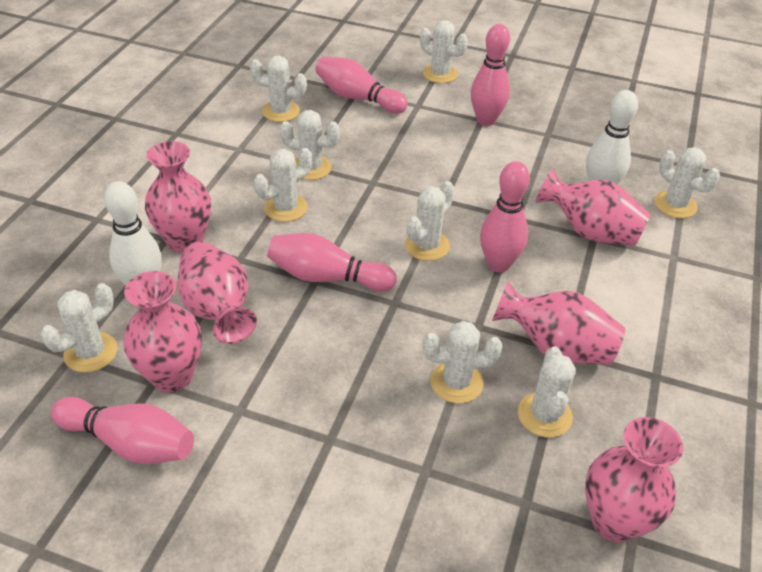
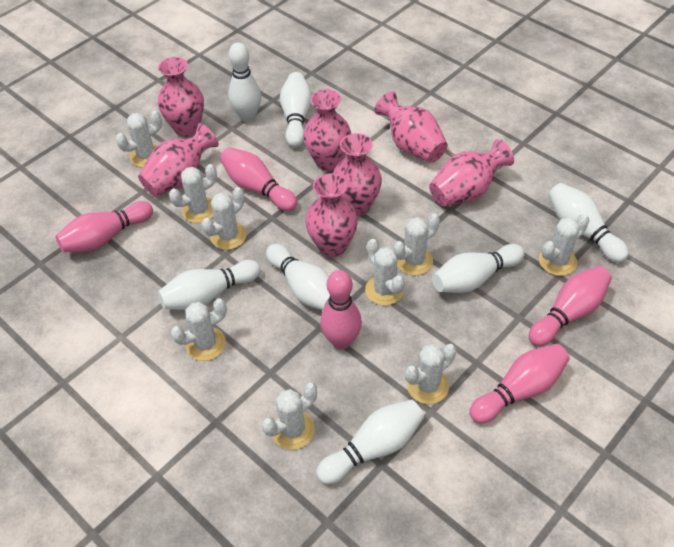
pink vase: 6 -> 7
white bowling pin: 2 -> 7

